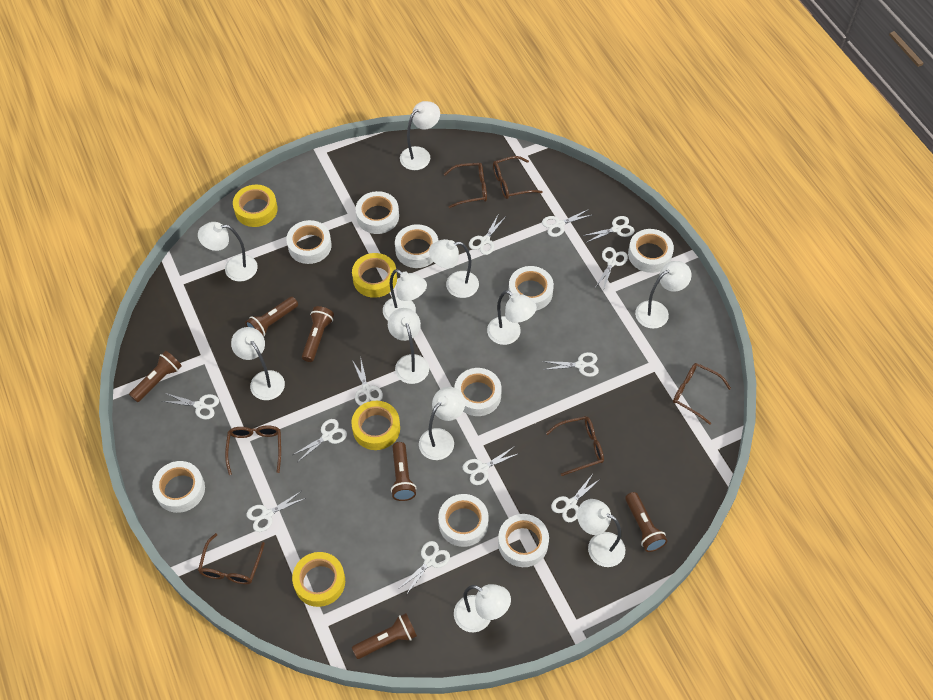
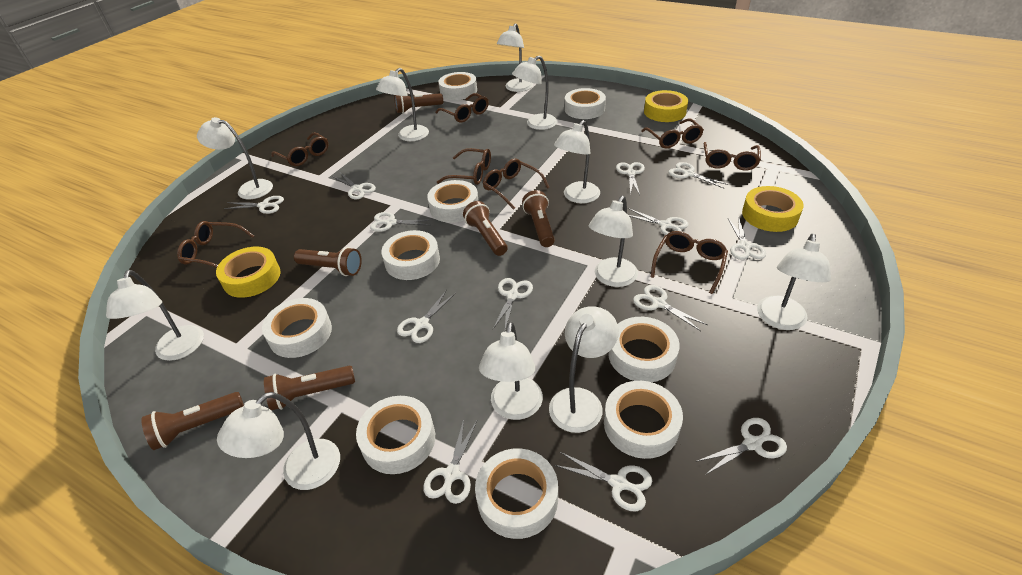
brown glasses: 6 -> 8
white scissors: 12 -> 13
yellow tape: 4 -> 3

